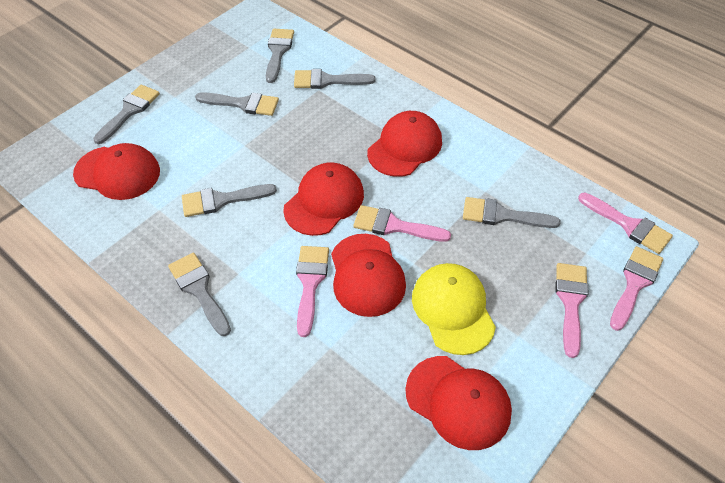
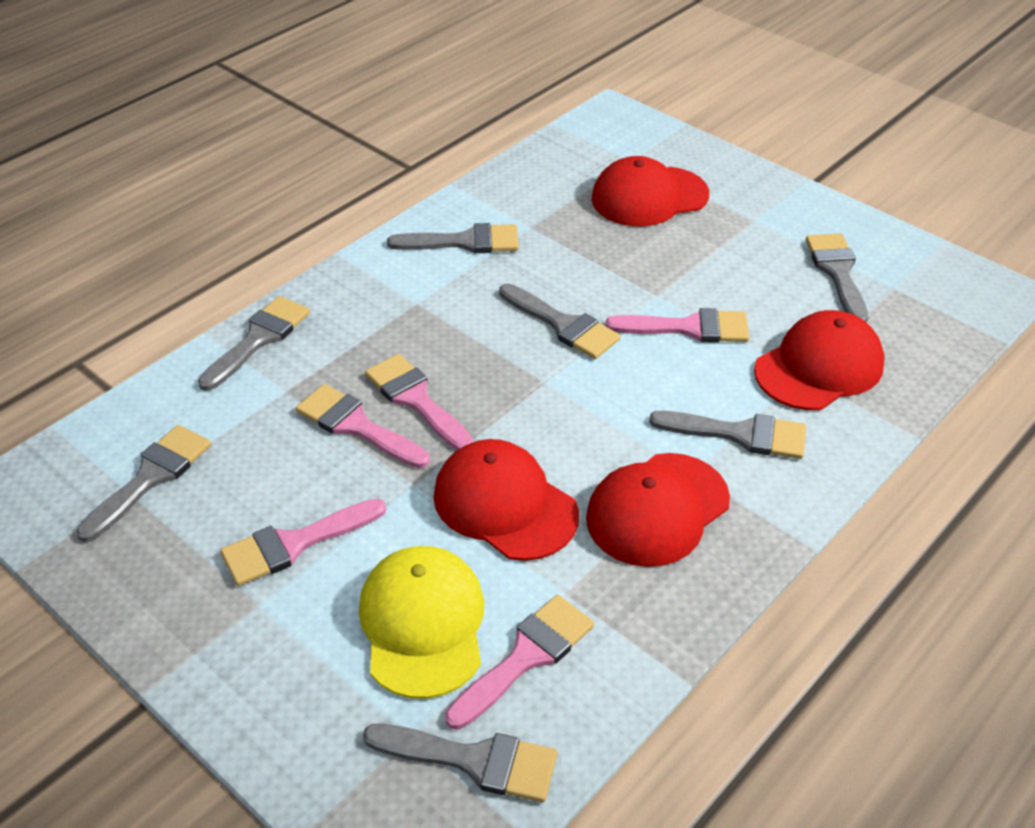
red cap: 5 -> 4

